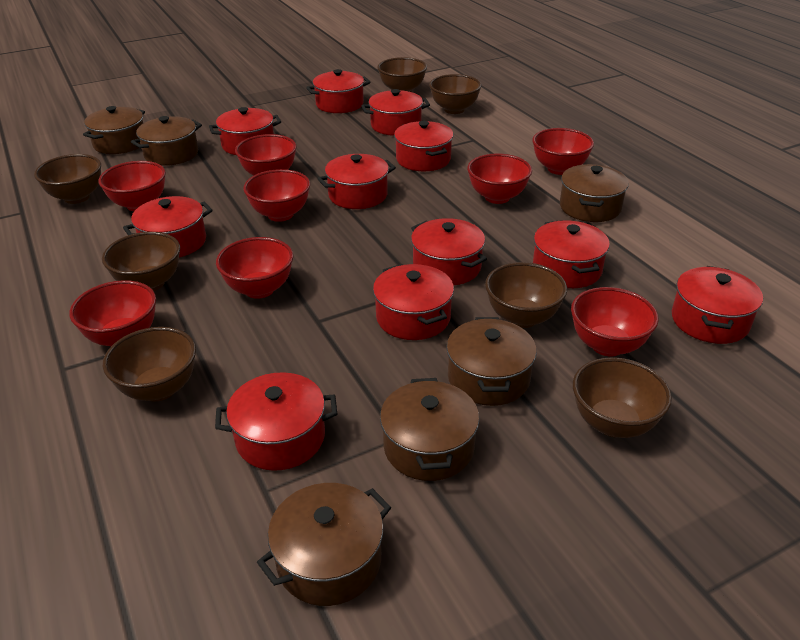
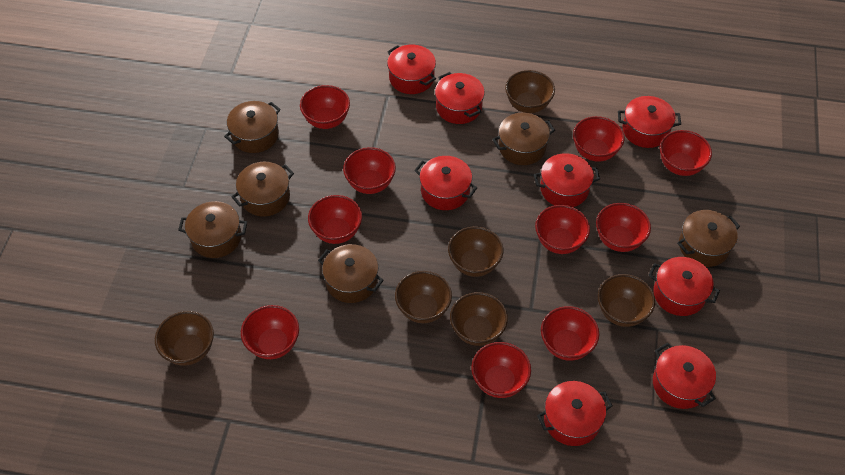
brown bowl: 7 -> 6
red bowl: 8 -> 10
red pot: 11 -> 8

